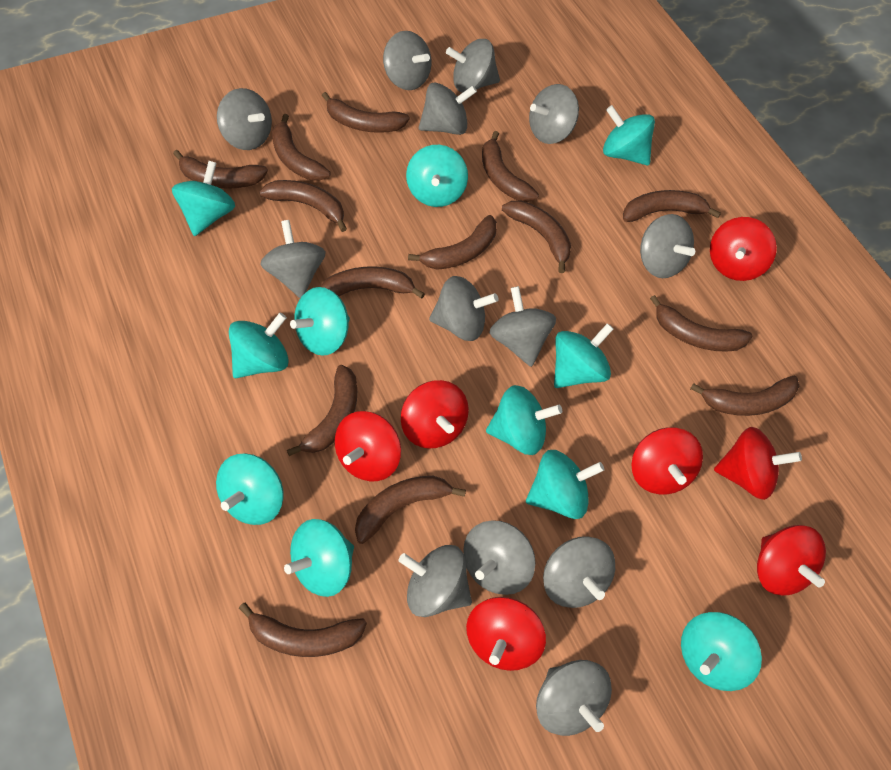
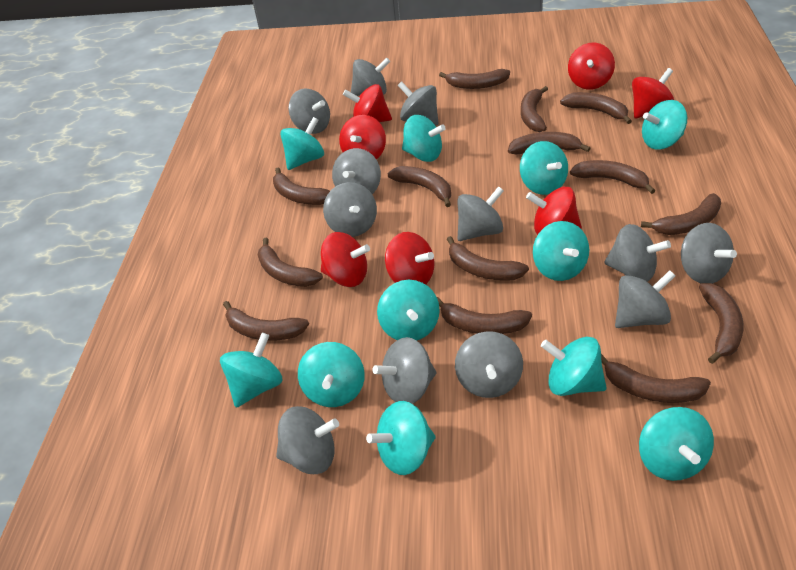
grey spinning top: 13 -> 12

